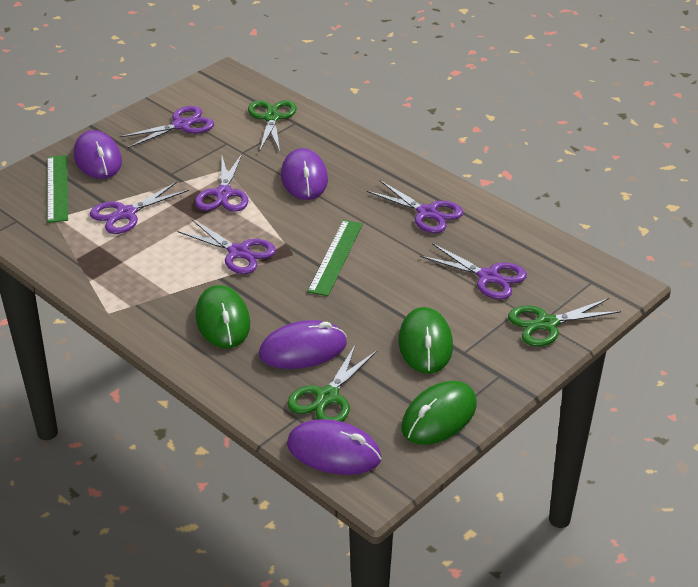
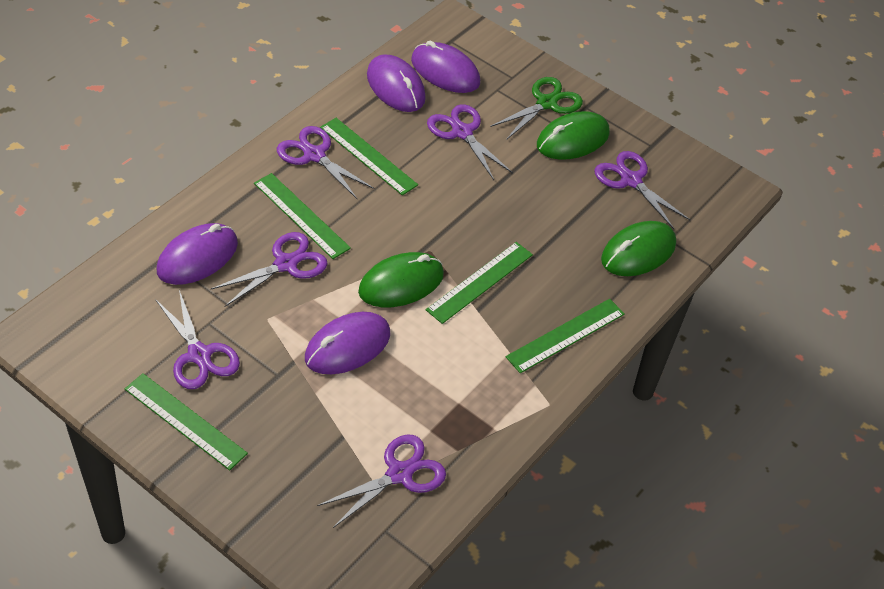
green ruler: 2 -> 5
green scissors: 3 -> 1

